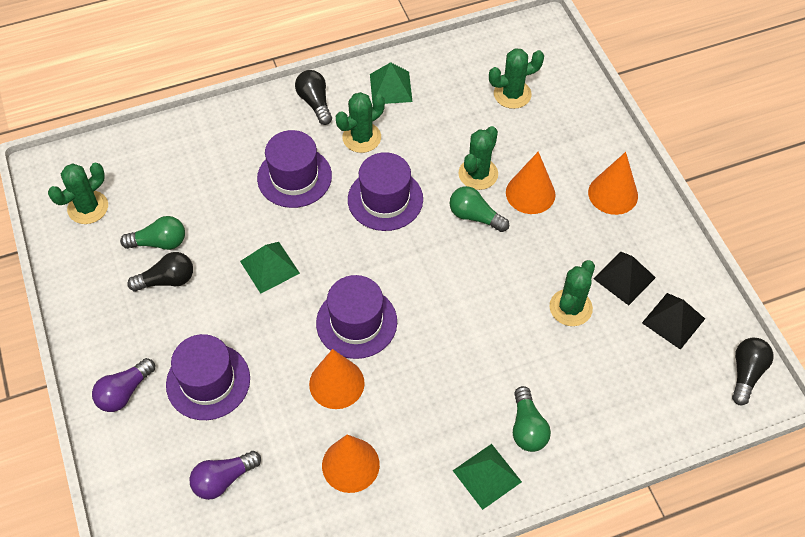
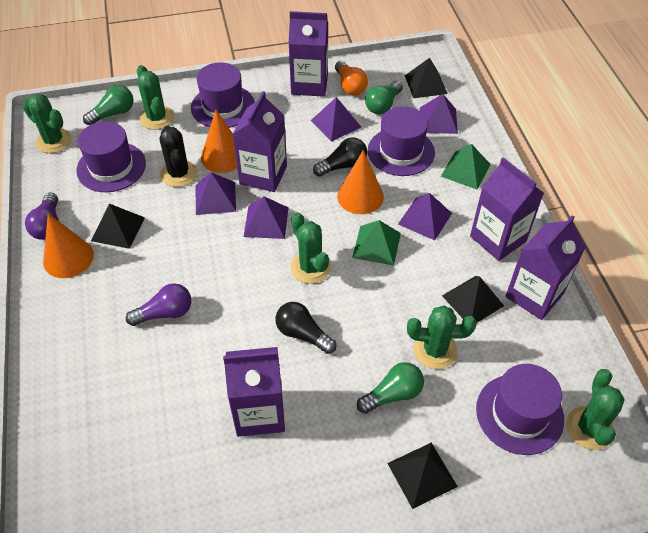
black cactus: 0 -> 1
black light bulb: 3 -> 2
black pyramid: 2 -> 4
green pyramid: 3 -> 2
orange cone: 4 -> 3
orange light bulb: 0 -> 1
purple carton: 0 -> 5
purple pyramid: 0 -> 5

